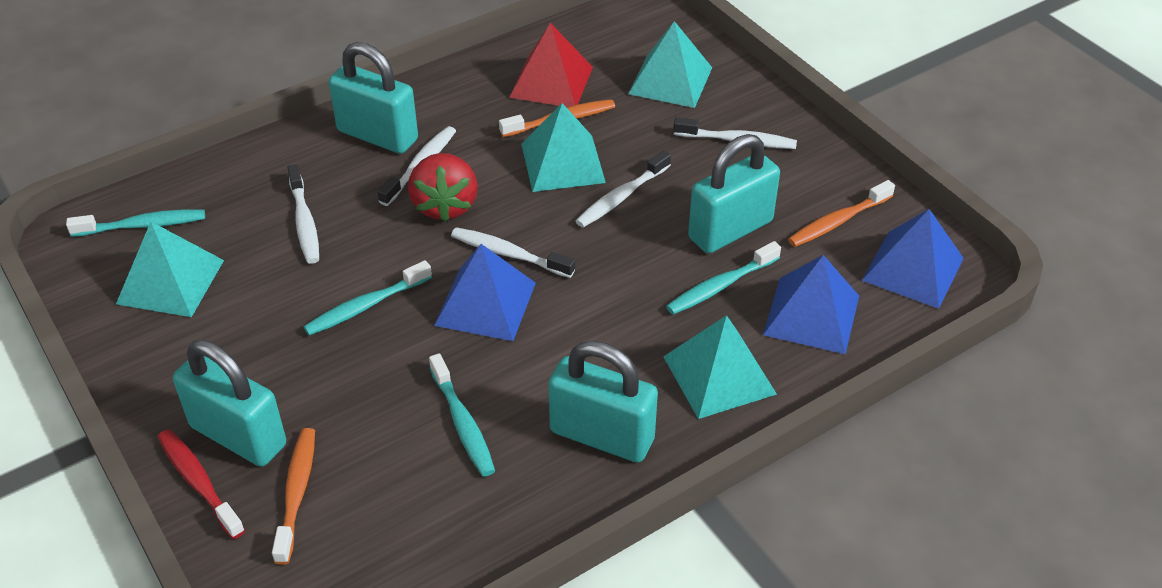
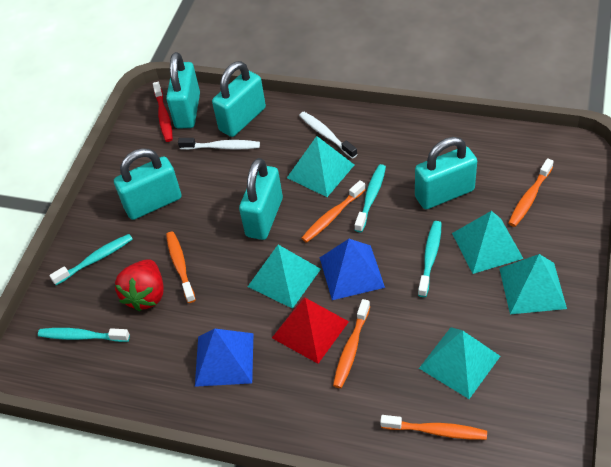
blue pyramid: 3 -> 2
orange toothbrush: 3 -> 5
turquoise padlock: 4 -> 5
turquoise pyramid: 4 -> 5
white toothbrush: 5 -> 2

